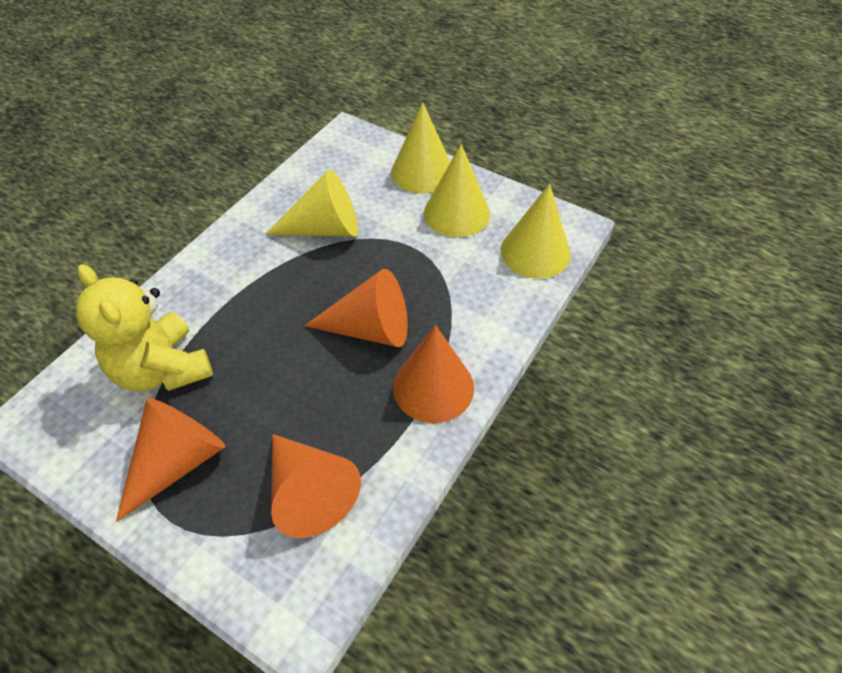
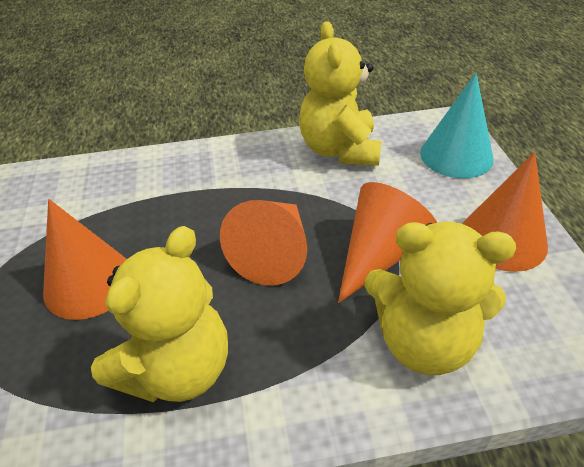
turquoise cone: 0 -> 1
yellow cone: 4 -> 0
yellow teddy bear: 1 -> 3

